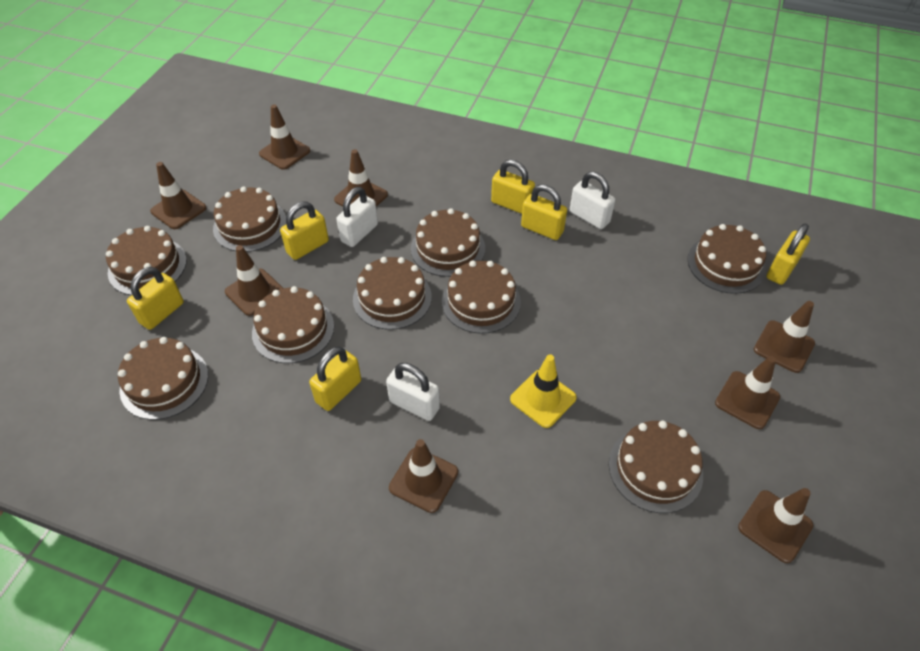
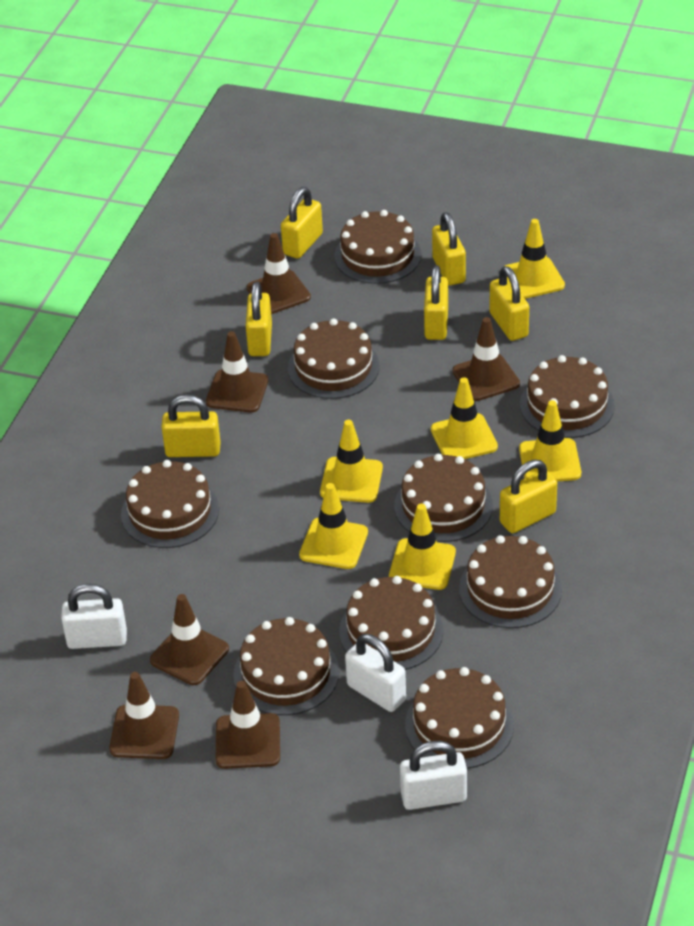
brown traffic cone: 8 -> 6
yellow padlock: 6 -> 7
yellow traffic cone: 1 -> 6

